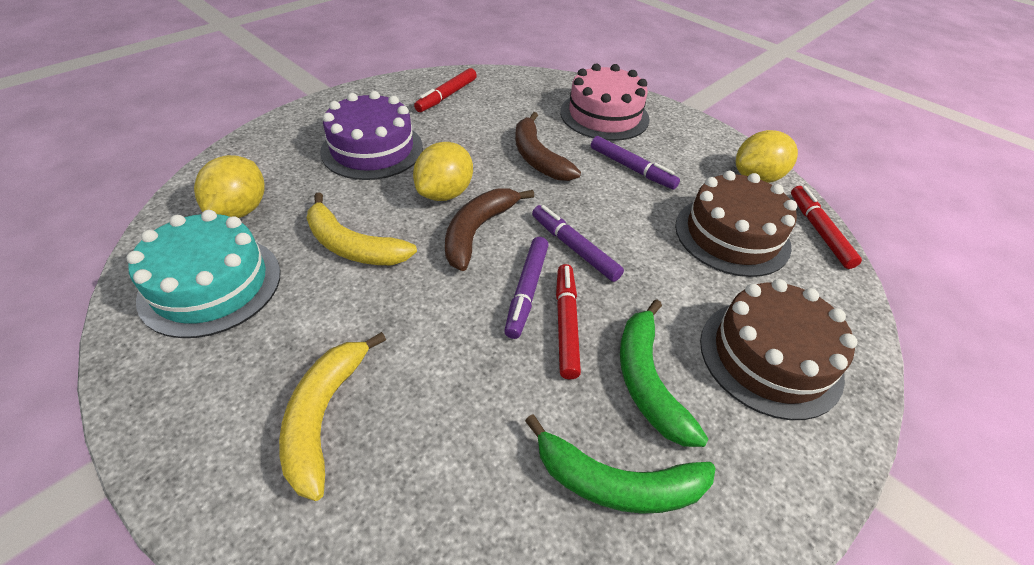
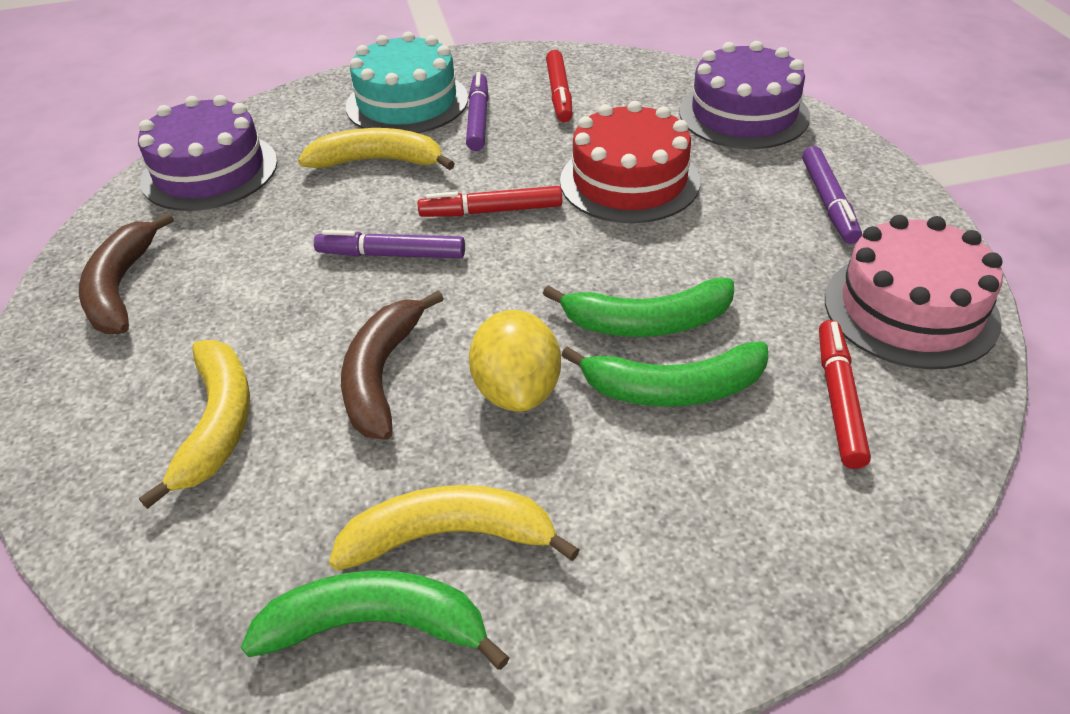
brown cake: 2 -> 0
green banana: 2 -> 3
purple cake: 1 -> 2
red cake: 0 -> 1
yellow banana: 2 -> 3
yellow lemon: 3 -> 1

